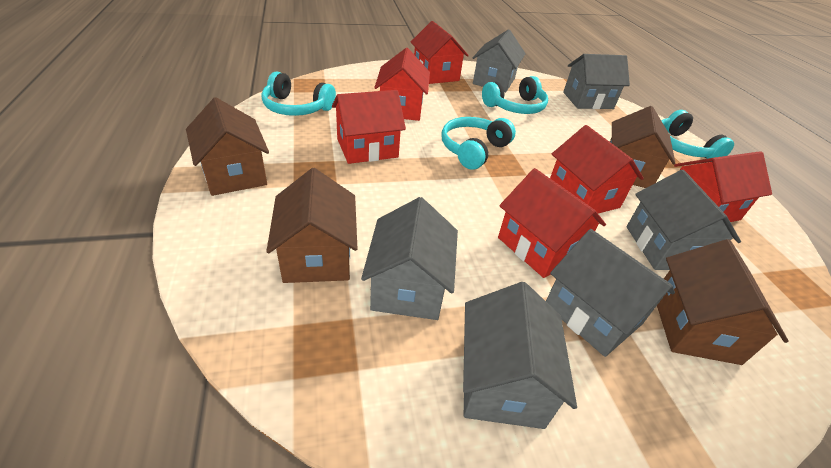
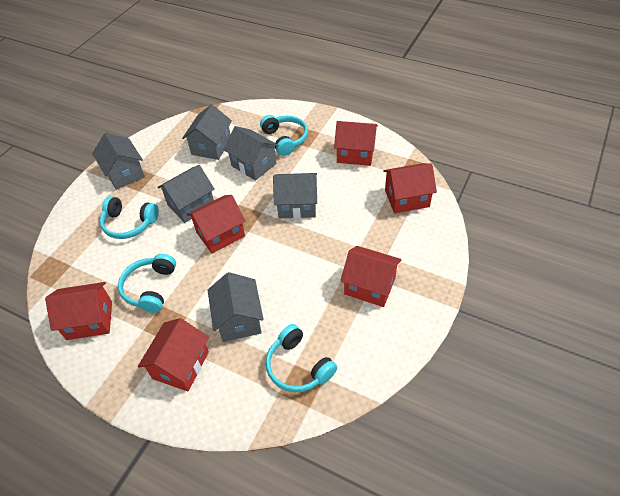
brown house: 4 -> 0

